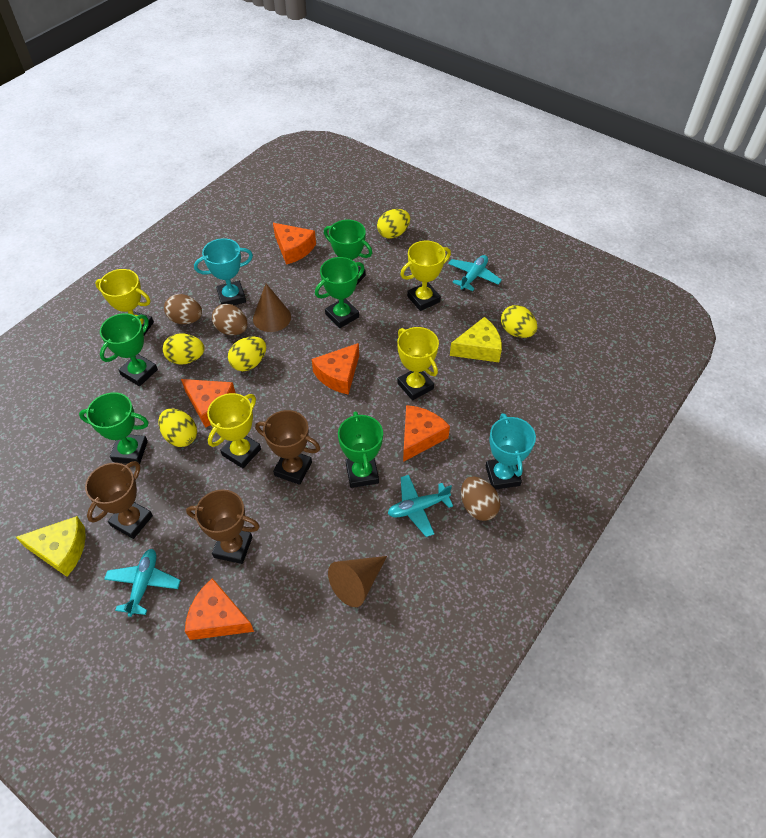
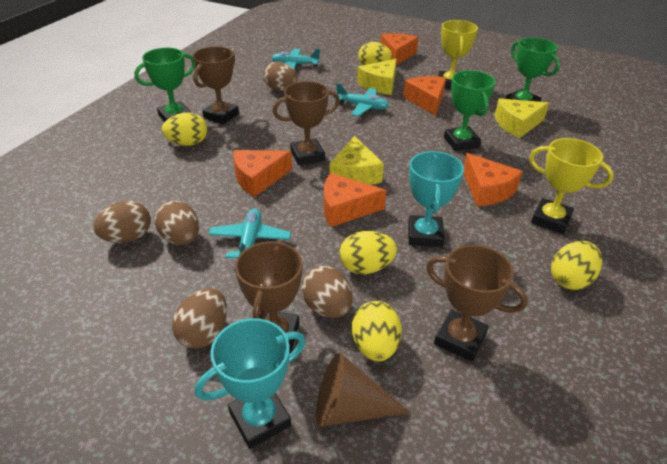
brown cone: 2 -> 1
brown egg: 3 -> 5
brown trophy: 3 -> 4
green trophy: 5 -> 3
yellow cheese: 2 -> 3
yellow trophy: 4 -> 2

